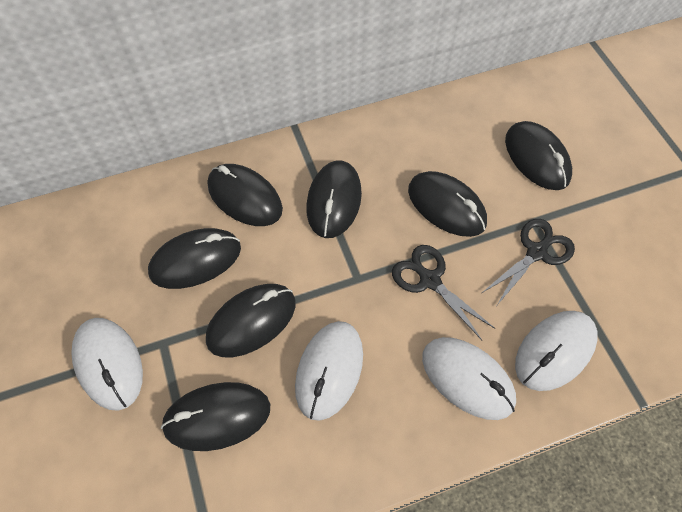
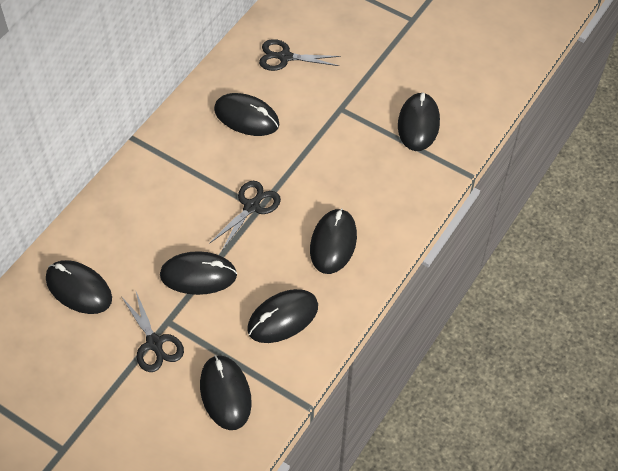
black scissors: 2 -> 3
white mouse: 4 -> 0

